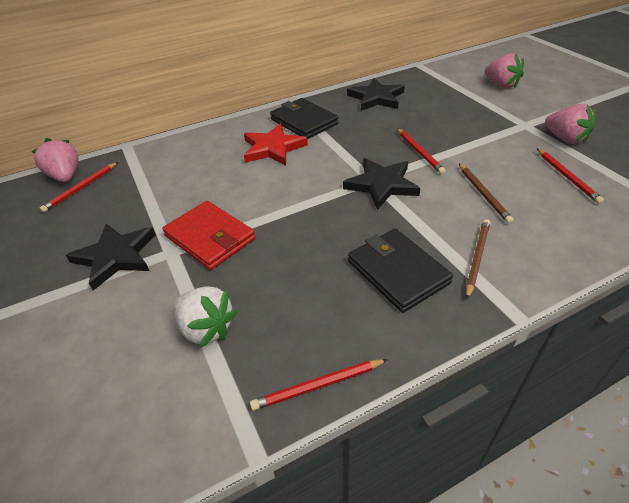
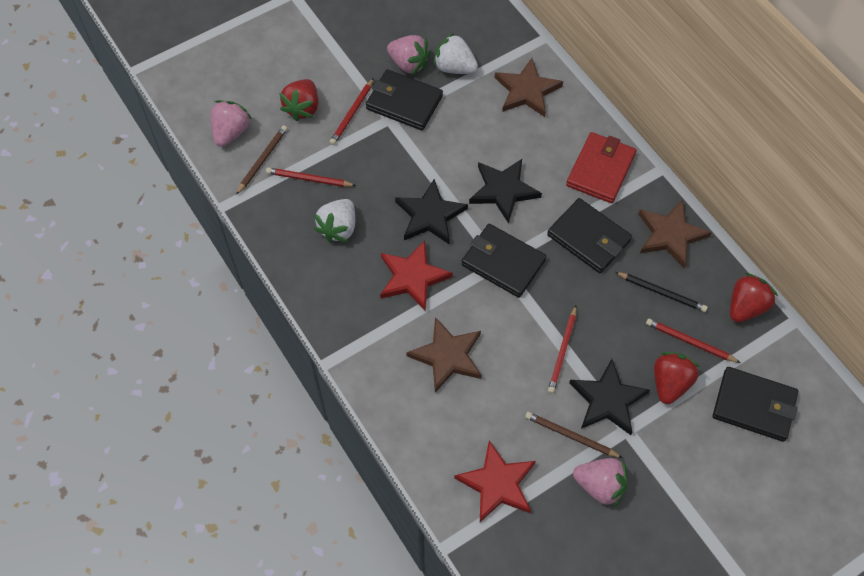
black pencil: 0 -> 1
black wallet: 2 -> 4
brown star: 0 -> 3
red star: 1 -> 2
red strawberry: 0 -> 3
white strawberry: 1 -> 2

